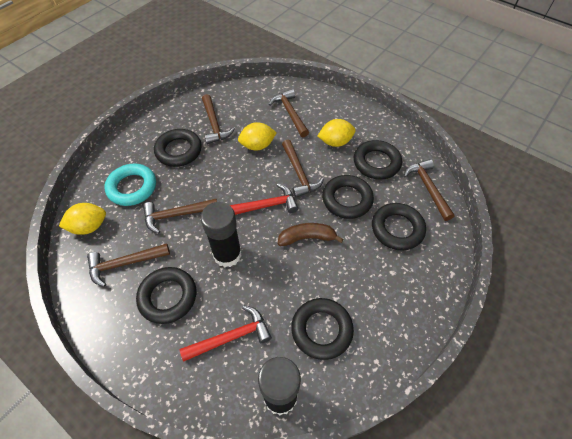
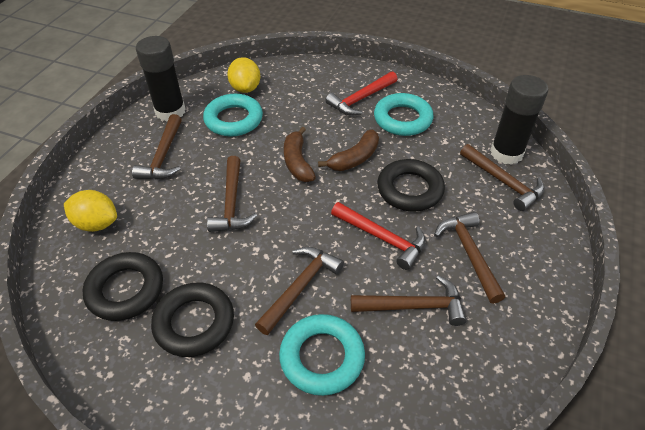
black ring: 6 -> 3
brown banana: 1 -> 2
turquoise ring: 1 -> 3
yellow lemon: 3 -> 2

